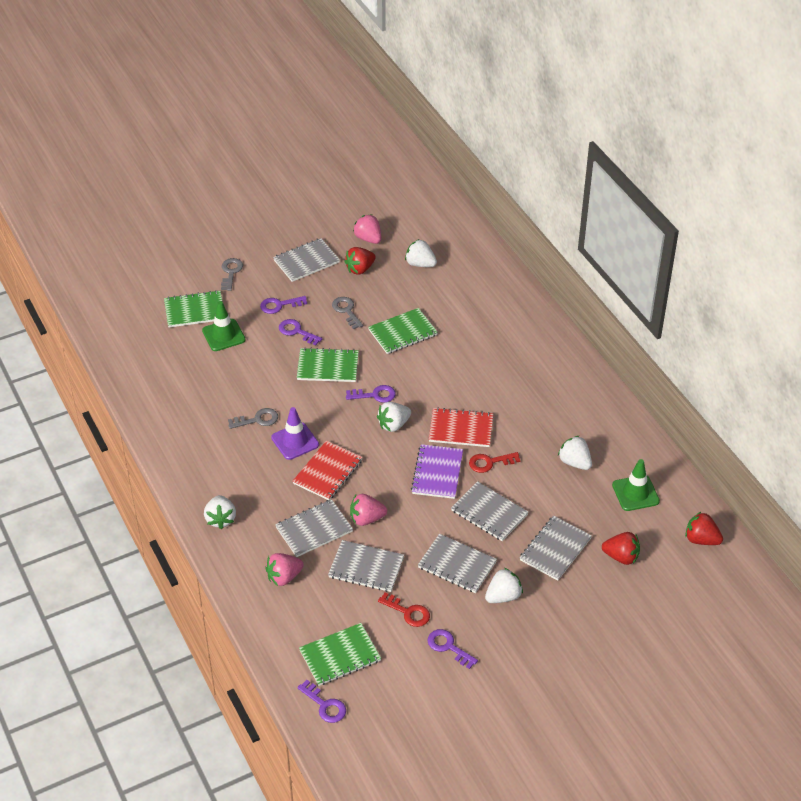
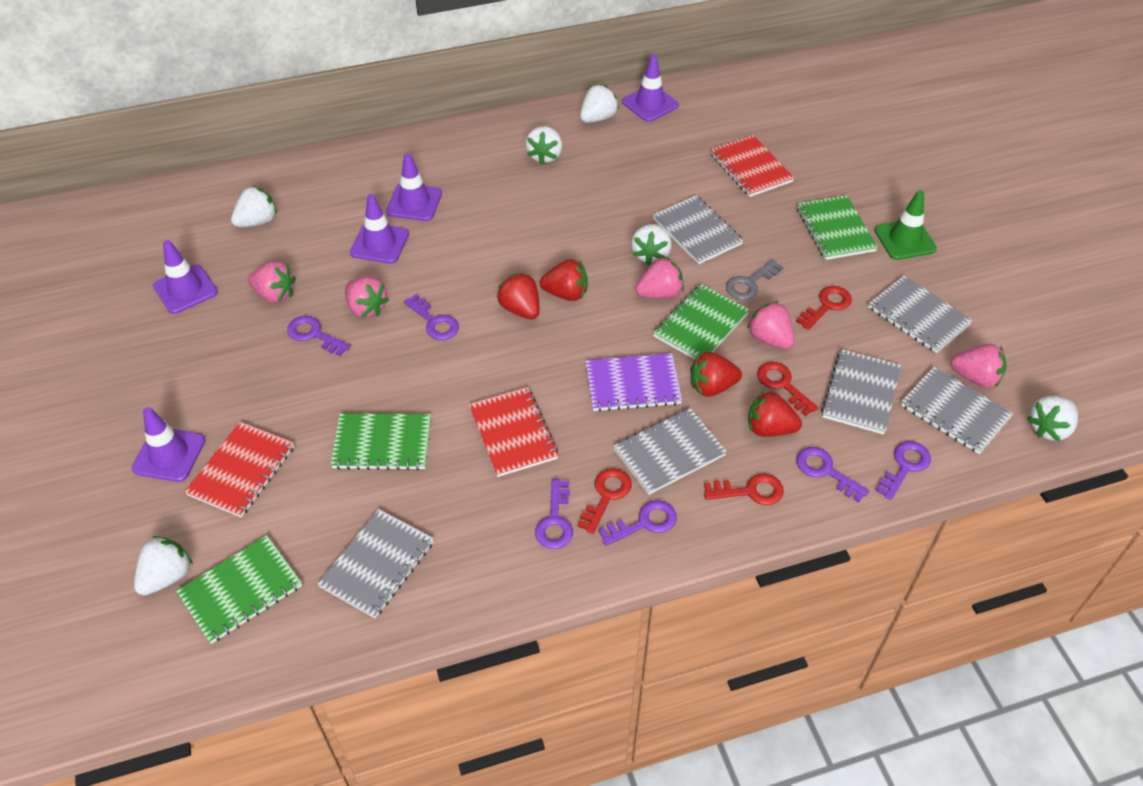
green traffic cone: 2 -> 1
grey key: 3 -> 1
pink strawberry: 3 -> 5
purple key: 5 -> 6
purple traffic cone: 1 -> 5
red key: 2 -> 4
red notebook: 2 -> 3
red strawberry: 3 -> 4
white strawberry: 5 -> 6

